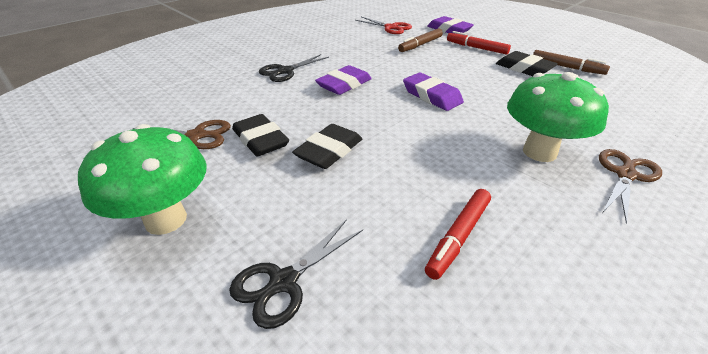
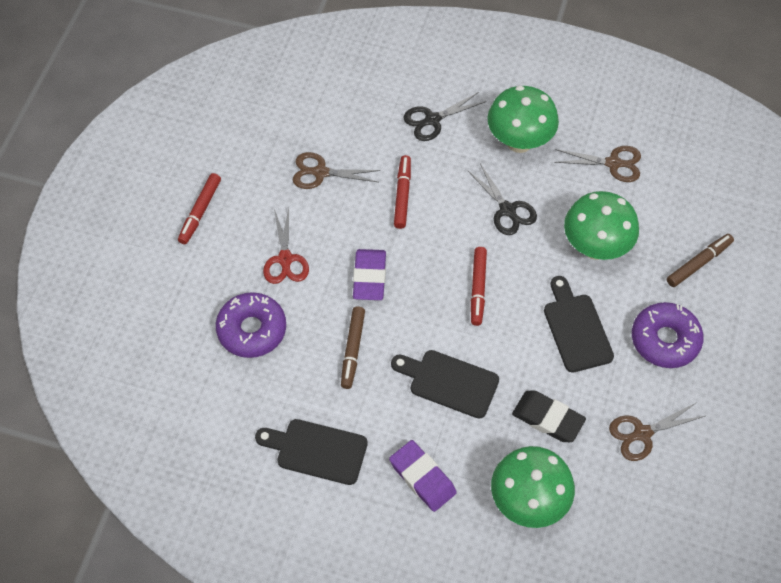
black cutting board: 0 -> 3
black eraser: 3 -> 1
brown scissors: 2 -> 3
green mushroom: 2 -> 3
purple donut: 0 -> 2
purple eraser: 3 -> 2
red marker: 2 -> 3

